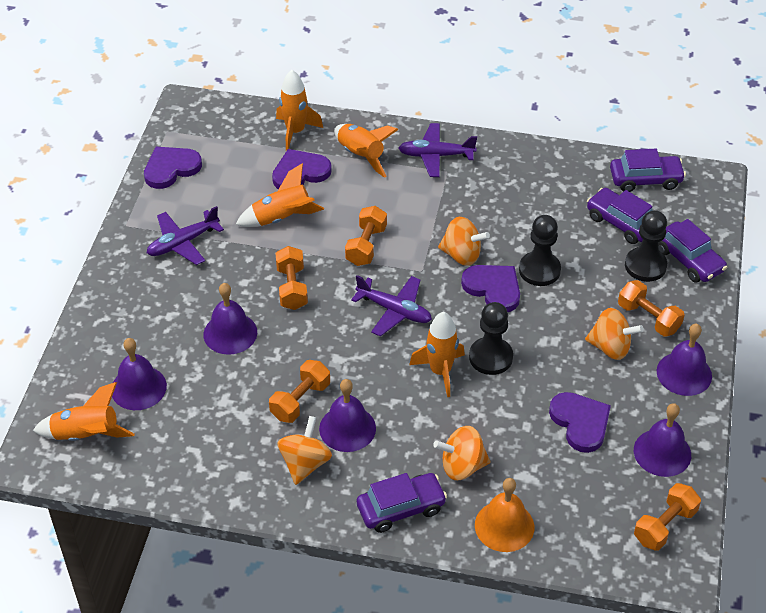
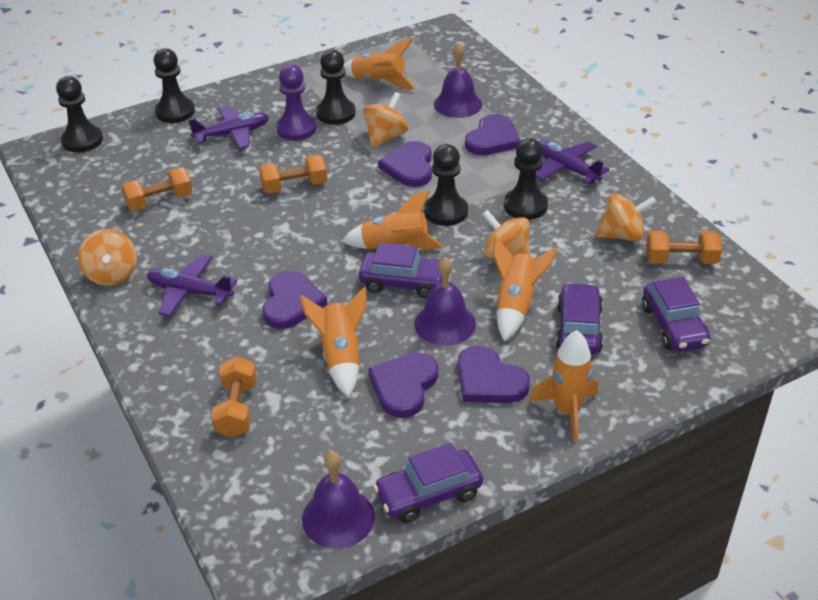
black pawn: 3 -> 5
orange bell: 1 -> 0
orange dumbbell: 5 -> 4
purple bell: 5 -> 3
purple heart: 4 -> 5
purple pawn: 0 -> 1

